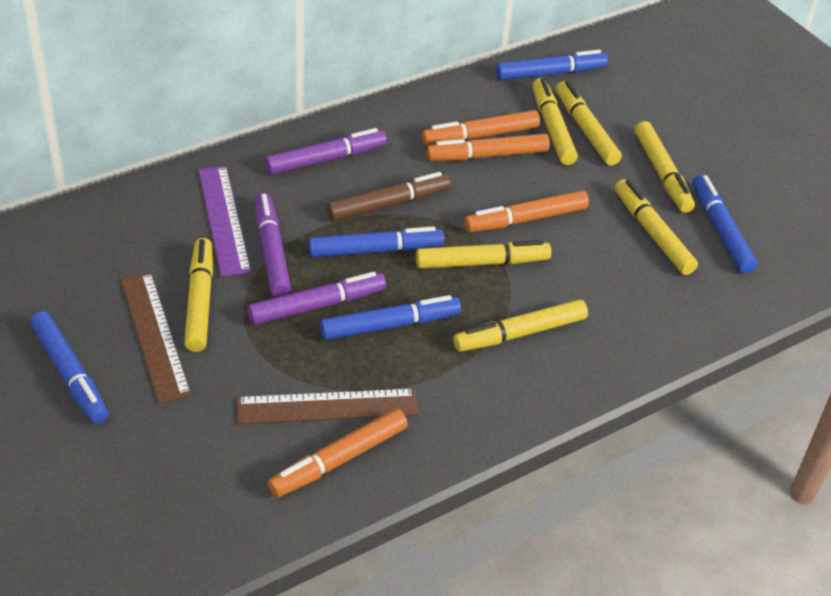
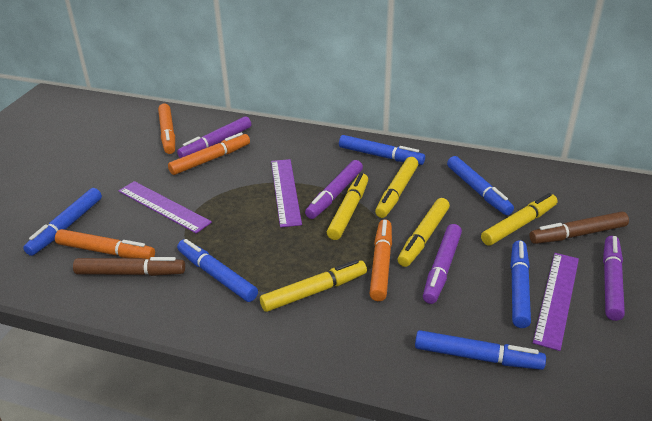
blue marker: 5 -> 6
brown marker: 1 -> 2
brown ruler: 2 -> 0
purple marker: 3 -> 4
purple ruler: 1 -> 3
yellow marker: 7 -> 5

